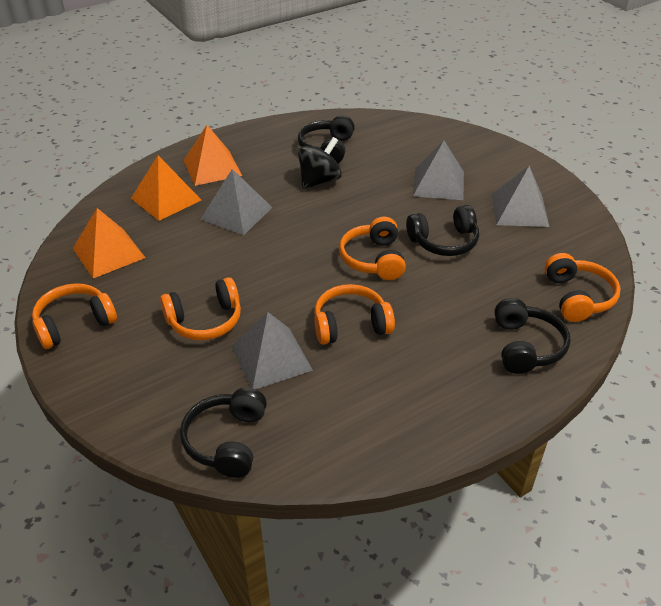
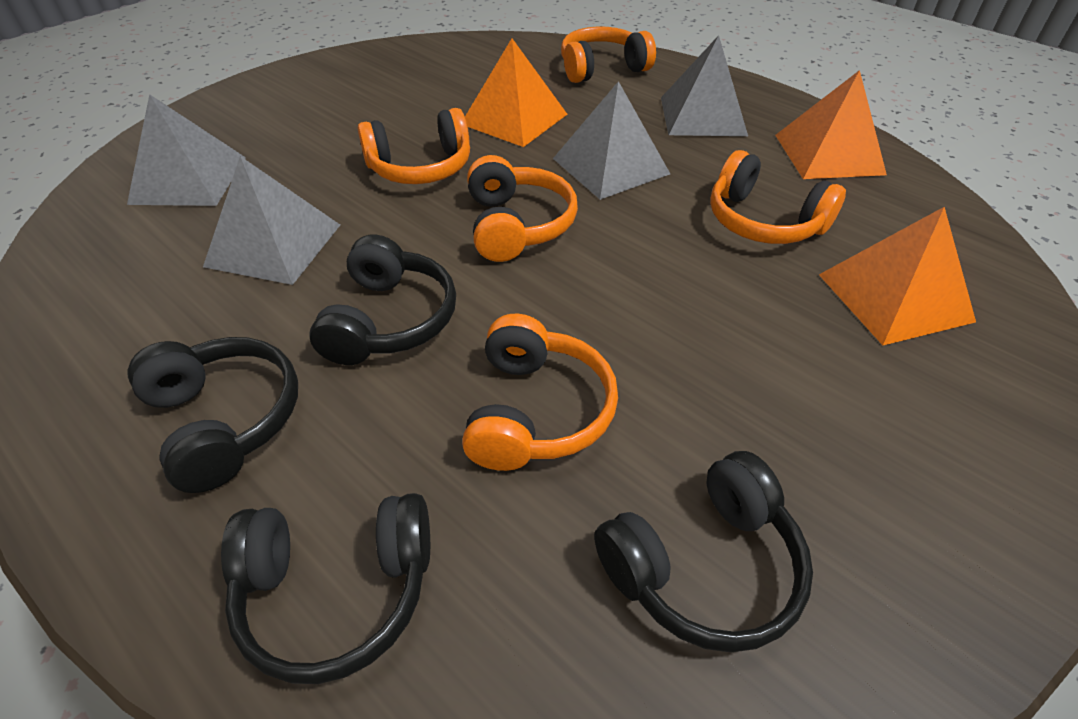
black spinning top: 1 -> 0

